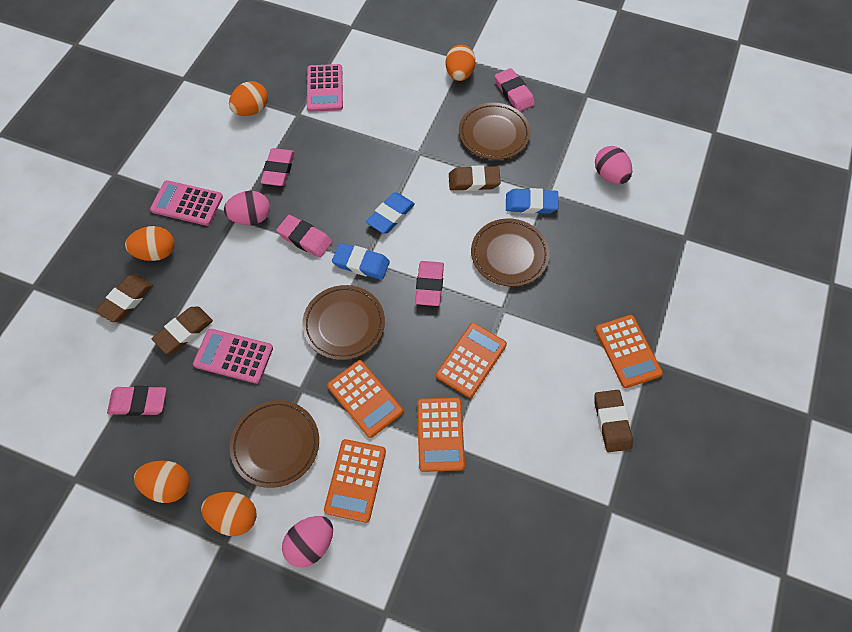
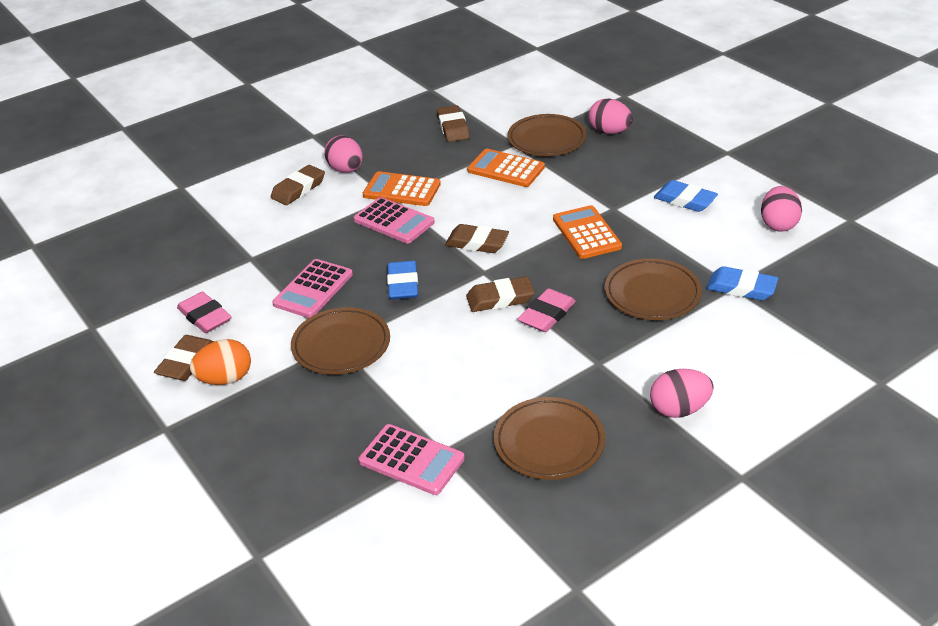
brown eraser: 4 -> 5
orange calculator: 5 -> 3
orange egg: 5 -> 1
pink egg: 3 -> 4
pink eraser: 5 -> 2

